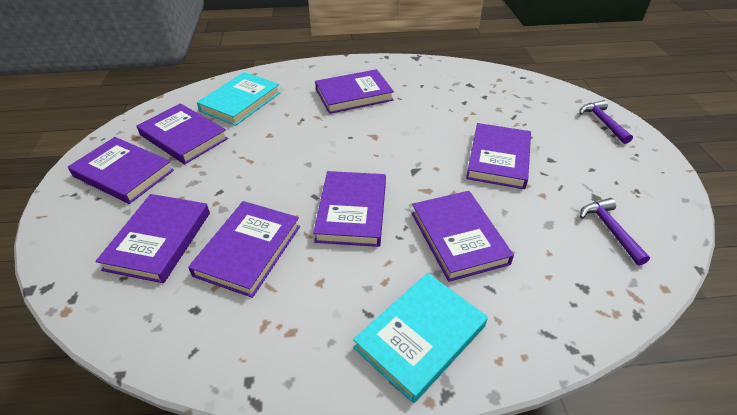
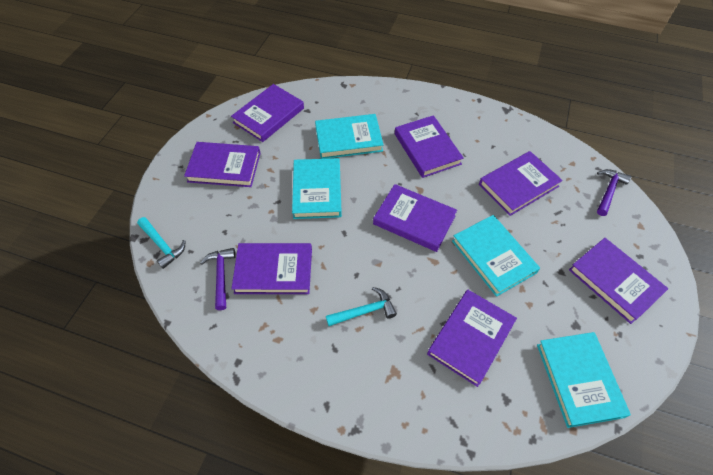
turquoise book: 2 -> 4
turquoise hammer: 0 -> 2

